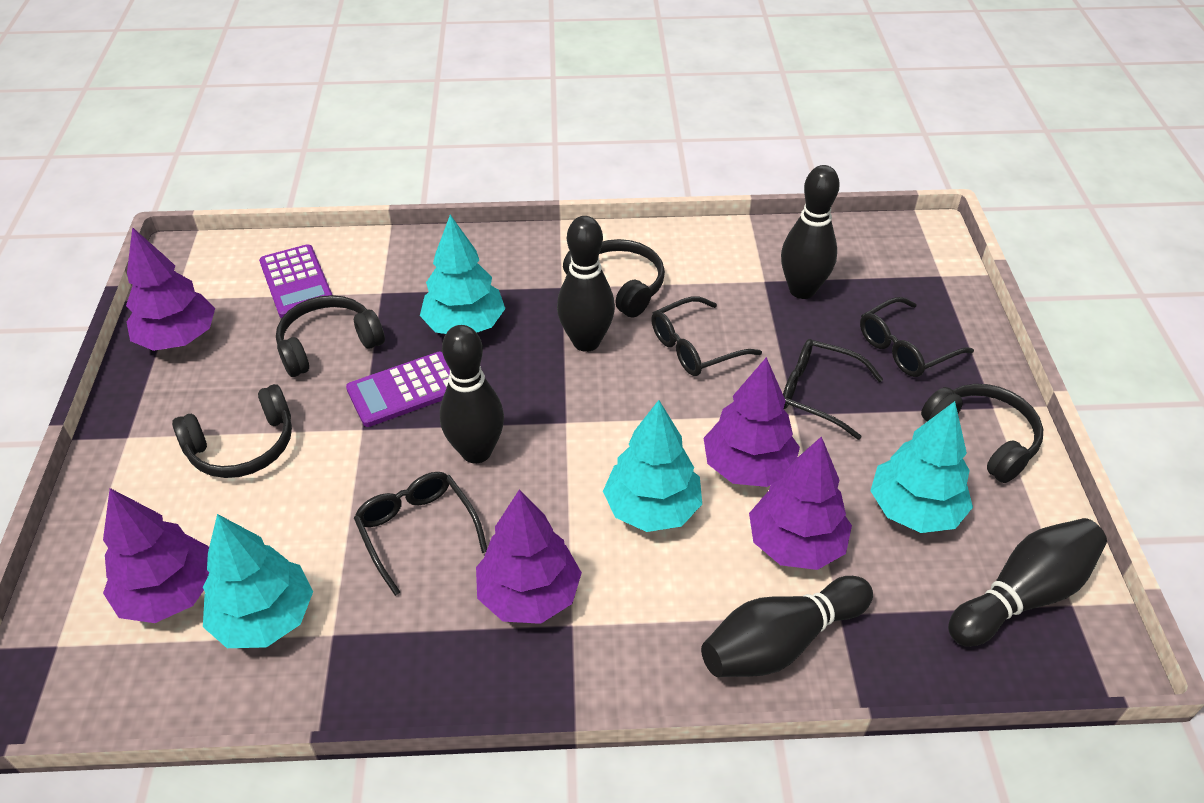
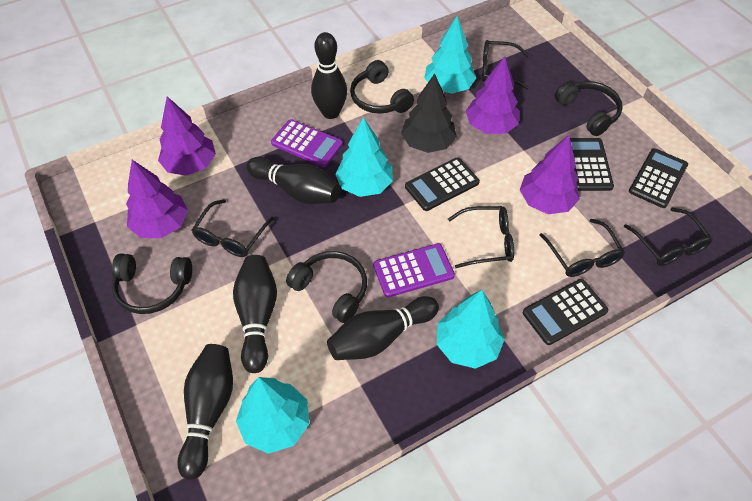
black calculator: 0 -> 4
black glasses: 4 -> 5
black tree: 0 -> 1
purple tree: 5 -> 4

